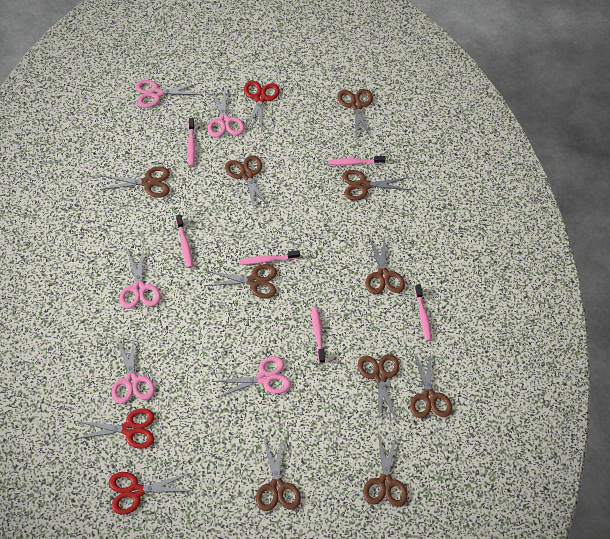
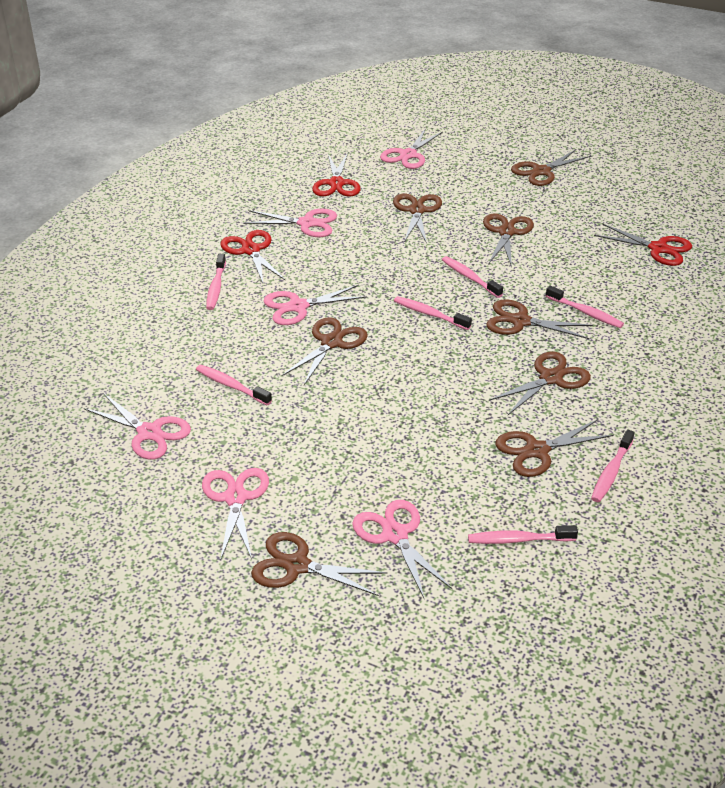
brown scissors: 10 -> 8
pink scissors: 5 -> 6
pink toothbrush: 6 -> 7

